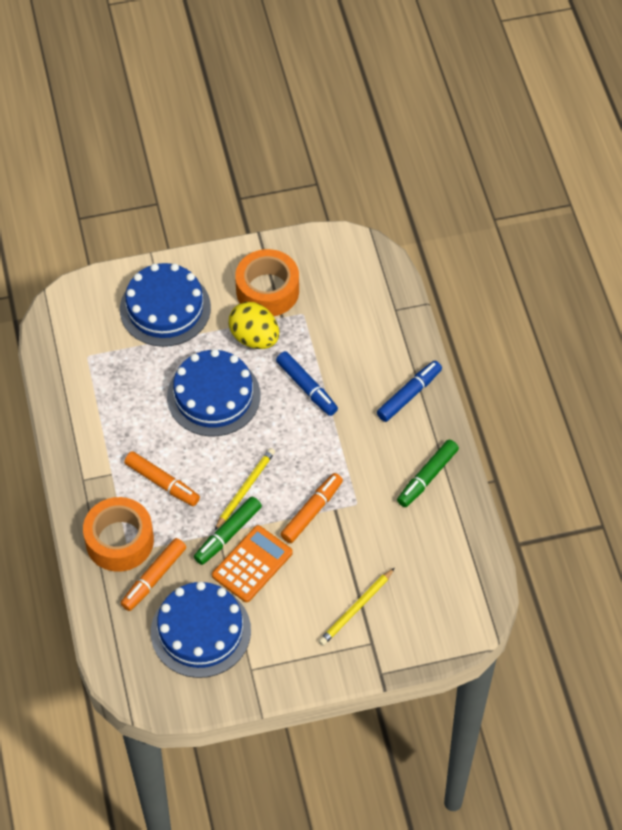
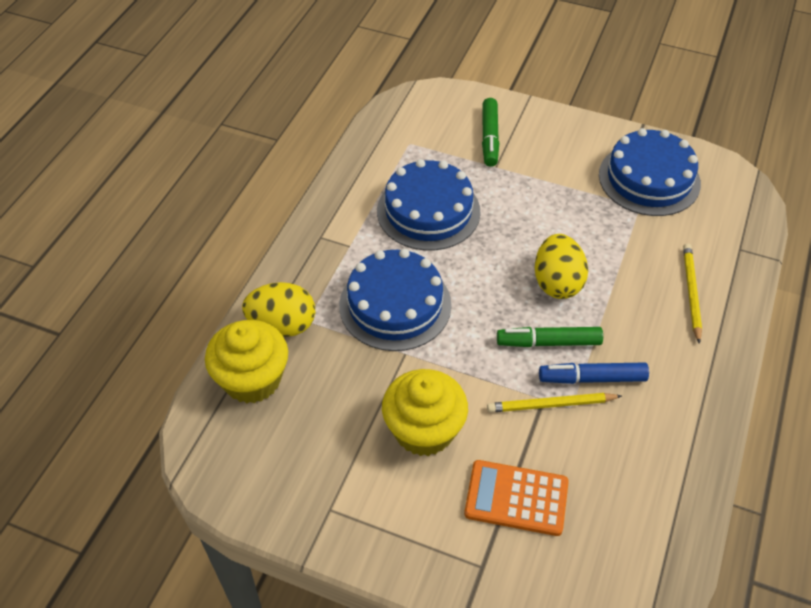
blue marker: 2 -> 1
orange marker: 3 -> 0
orange tape: 2 -> 0
yellow cupcake: 0 -> 2
yellow egg: 1 -> 2

